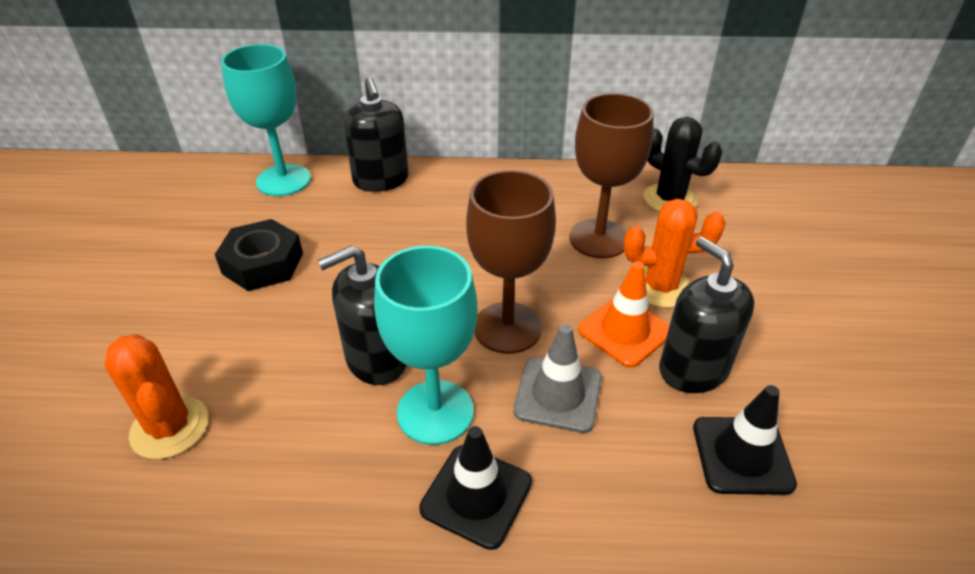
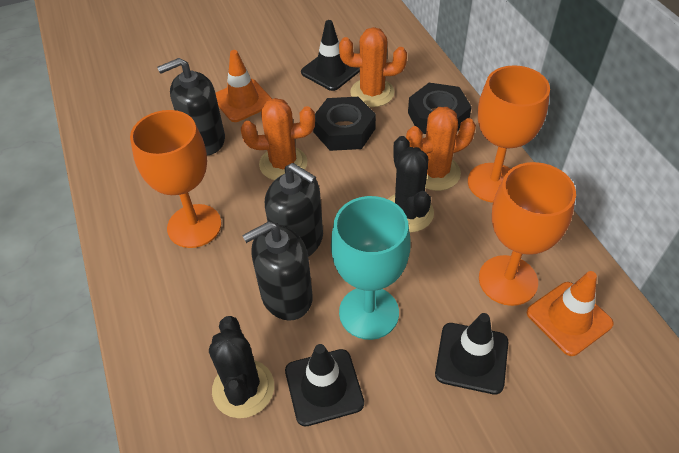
black cactus: 1 -> 2
black nut: 1 -> 2
black traffic cone: 2 -> 3
brown goblet: 2 -> 0
grey traffic cone: 1 -> 0
orange cactus: 2 -> 3
orange goblet: 0 -> 3
orange traffic cone: 1 -> 2
turquoise goblet: 2 -> 1

